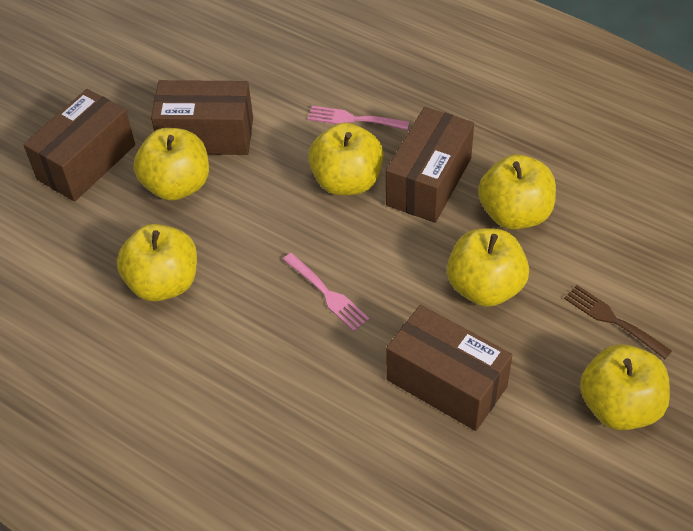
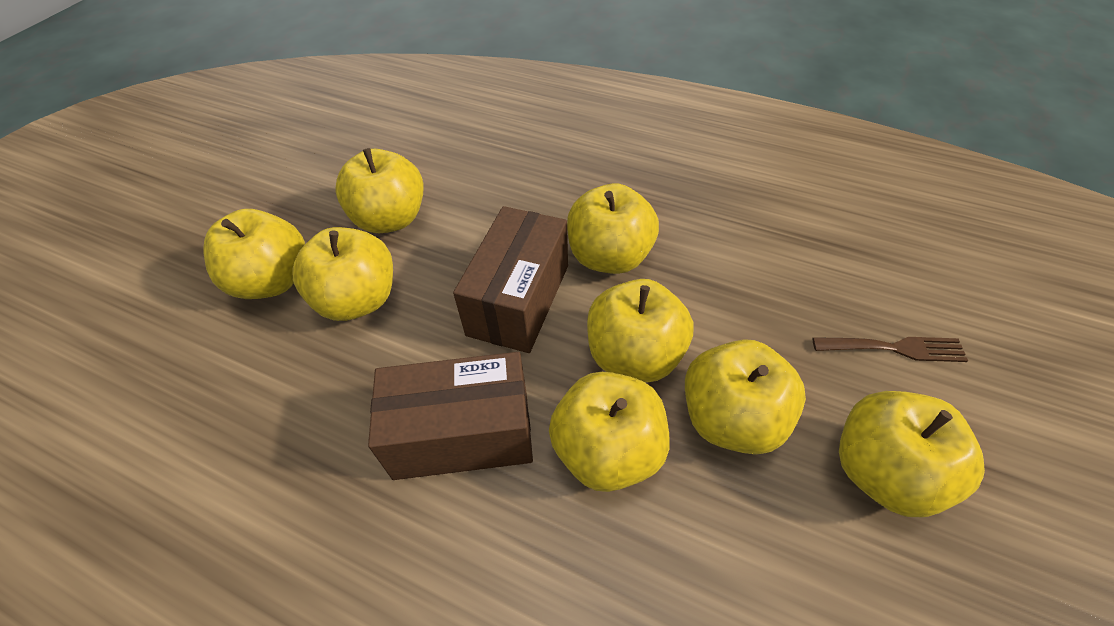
brown box: 4 -> 2
pink fork: 2 -> 0
yellow apple: 6 -> 8

